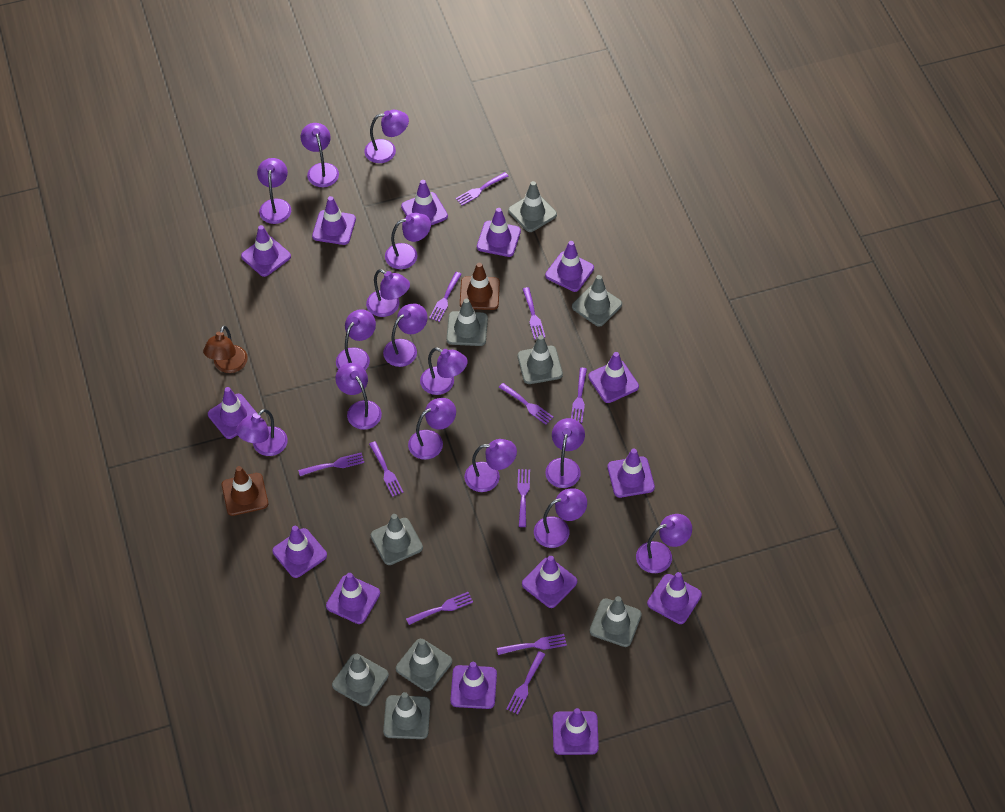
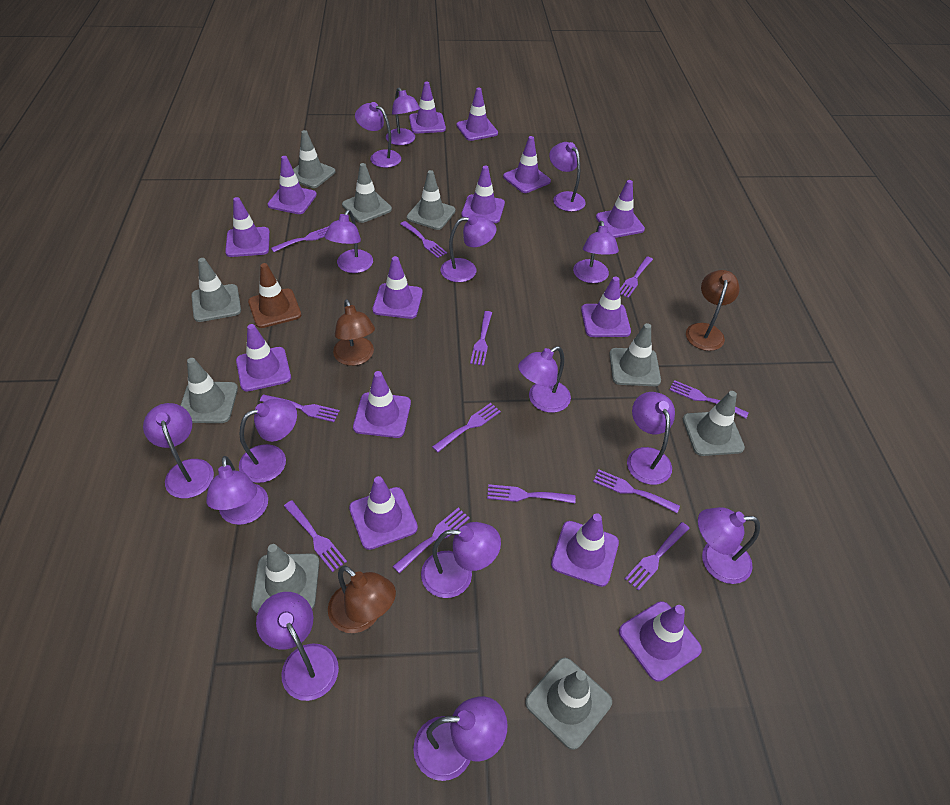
brown lamp: 1 -> 3
brown traffic cone: 2 -> 1
purple fork: 11 -> 12

